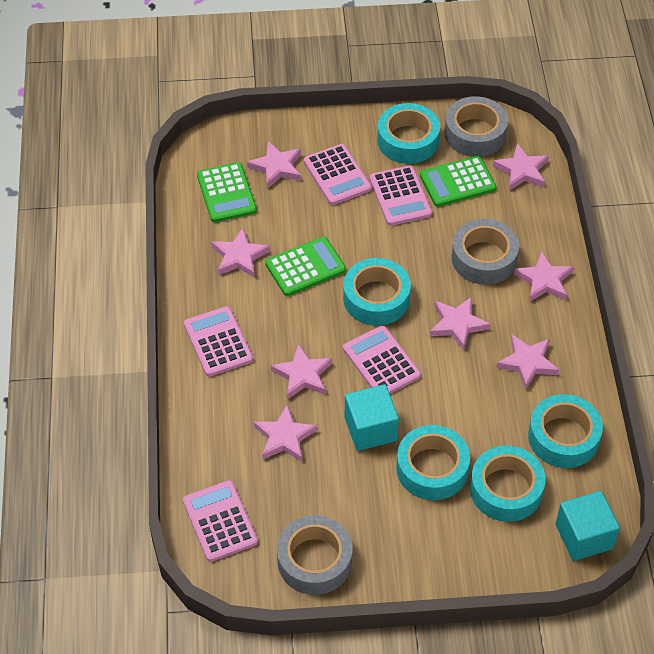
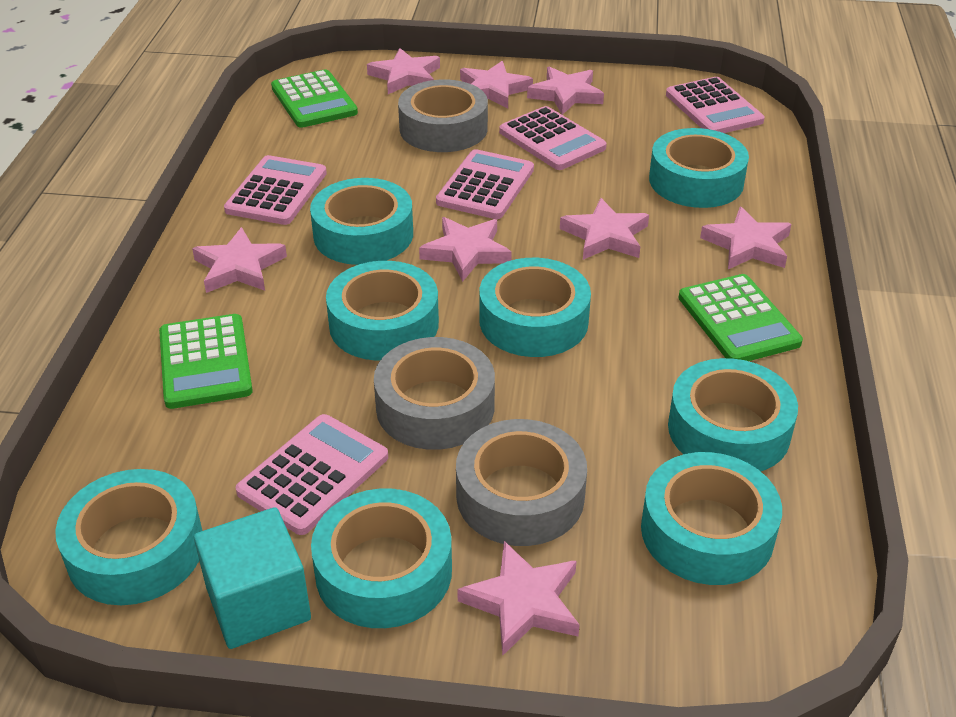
turquoise cube: 2 -> 1
turquoise tape: 5 -> 8

